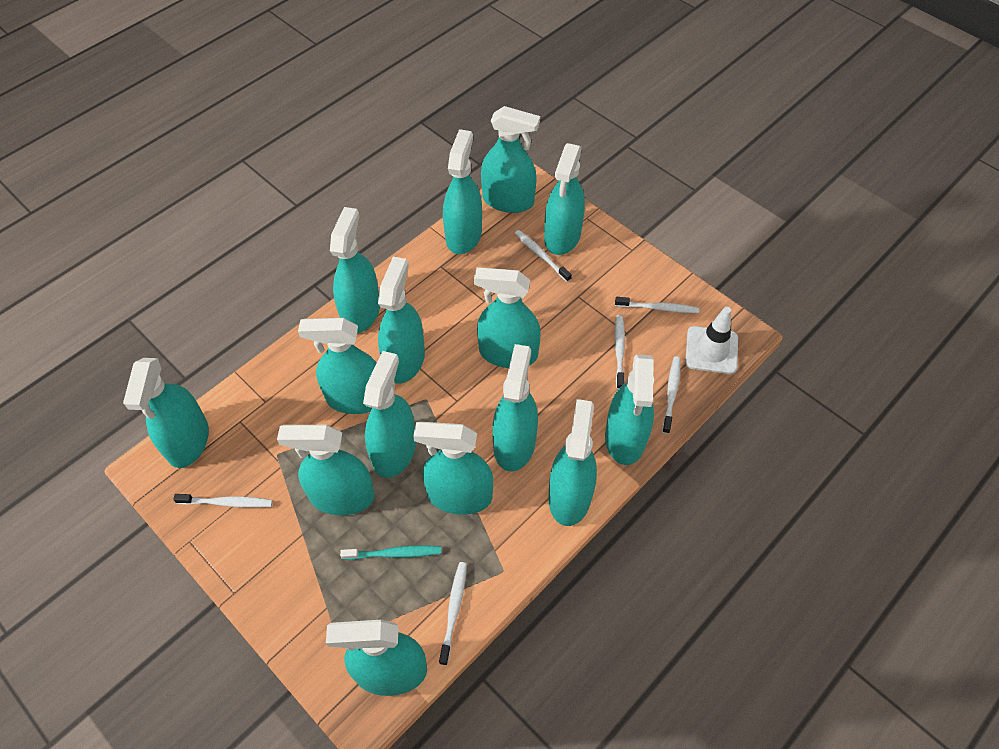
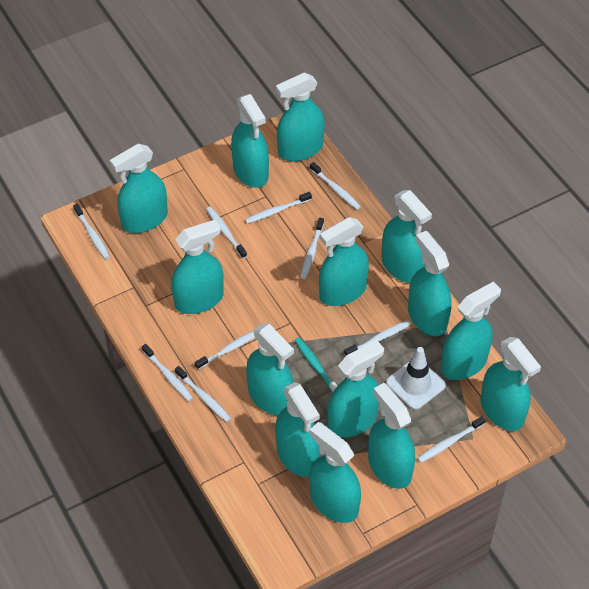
turquoise spray bottle: 15 -> 14
white toothbrush: 6 -> 10

